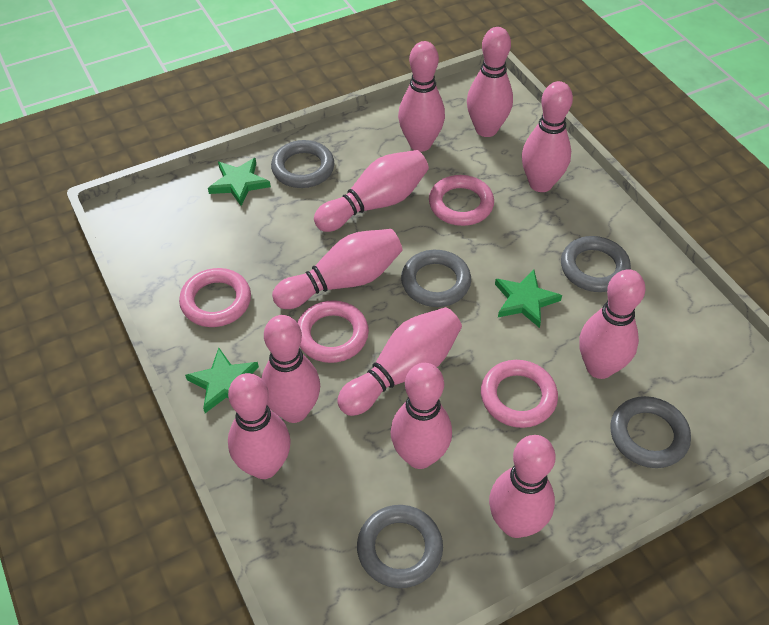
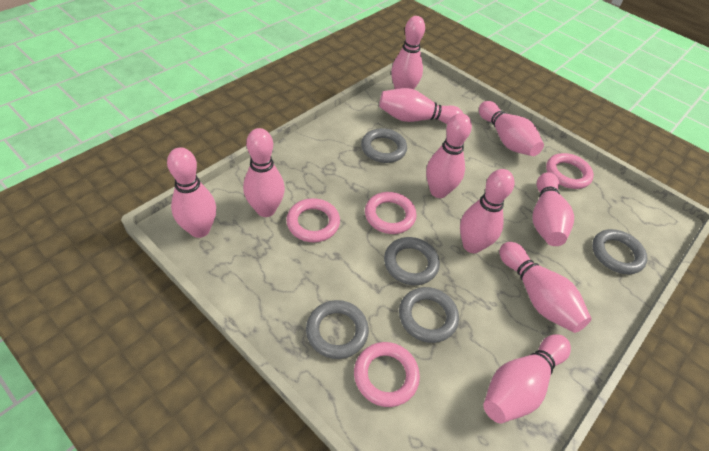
green star: 3 -> 0
pink bowling pin: 11 -> 10

